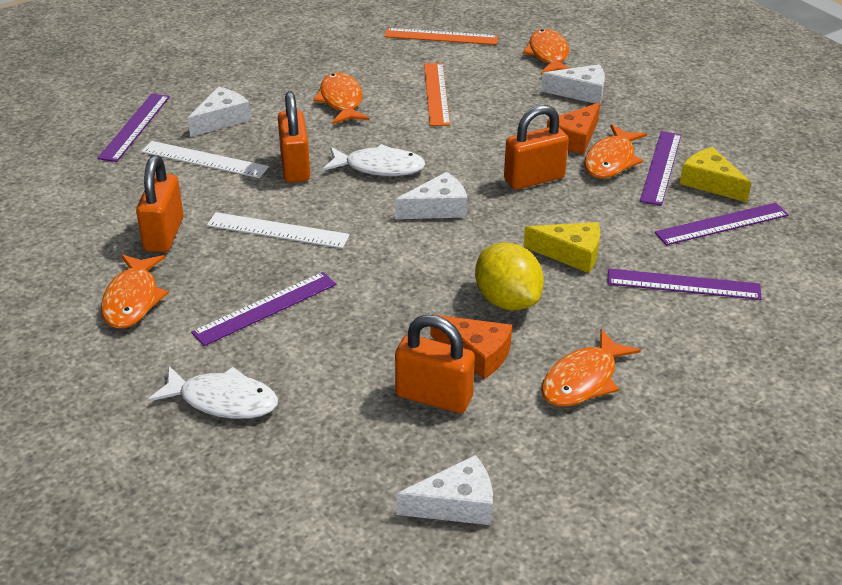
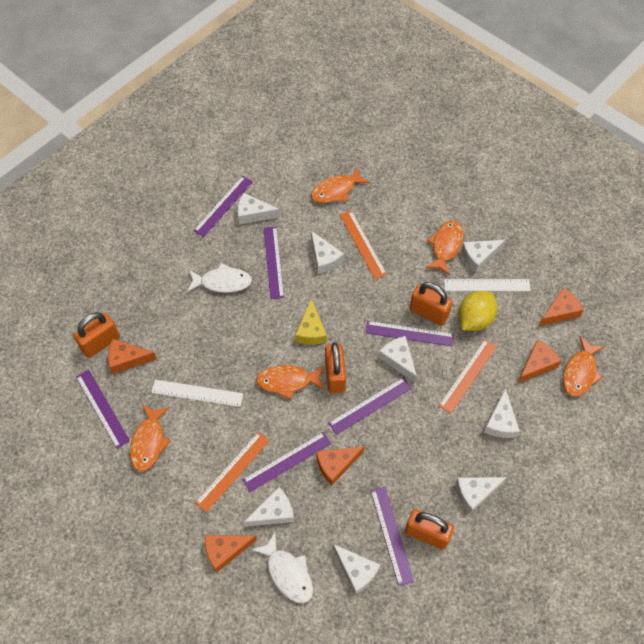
orange cheese: 2 -> 5
orange ruler: 2 -> 3
purple ruler: 5 -> 7
white cheese: 4 -> 8
yellow cheese: 2 -> 1

